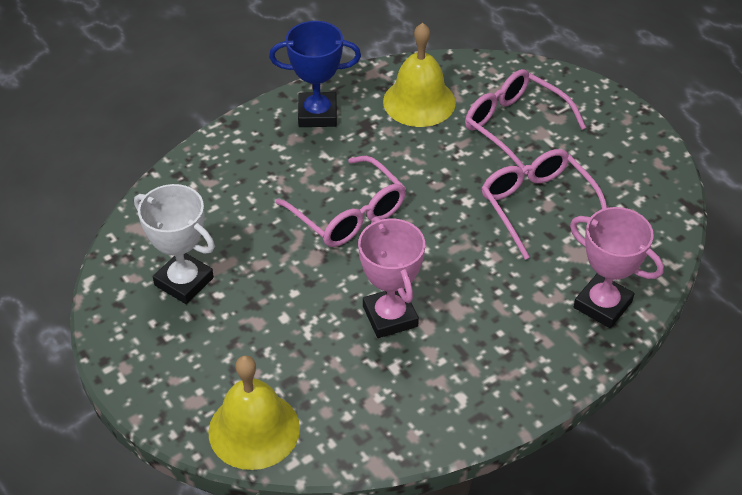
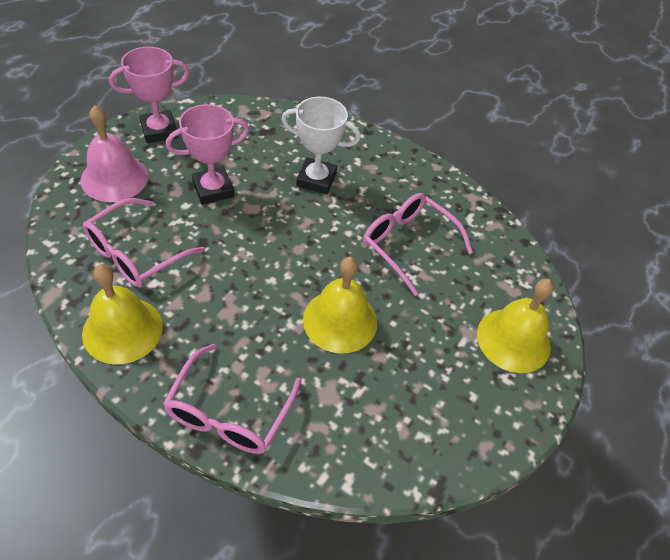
blue trophy: 1 -> 0
pink bell: 0 -> 1
yellow bell: 2 -> 3

